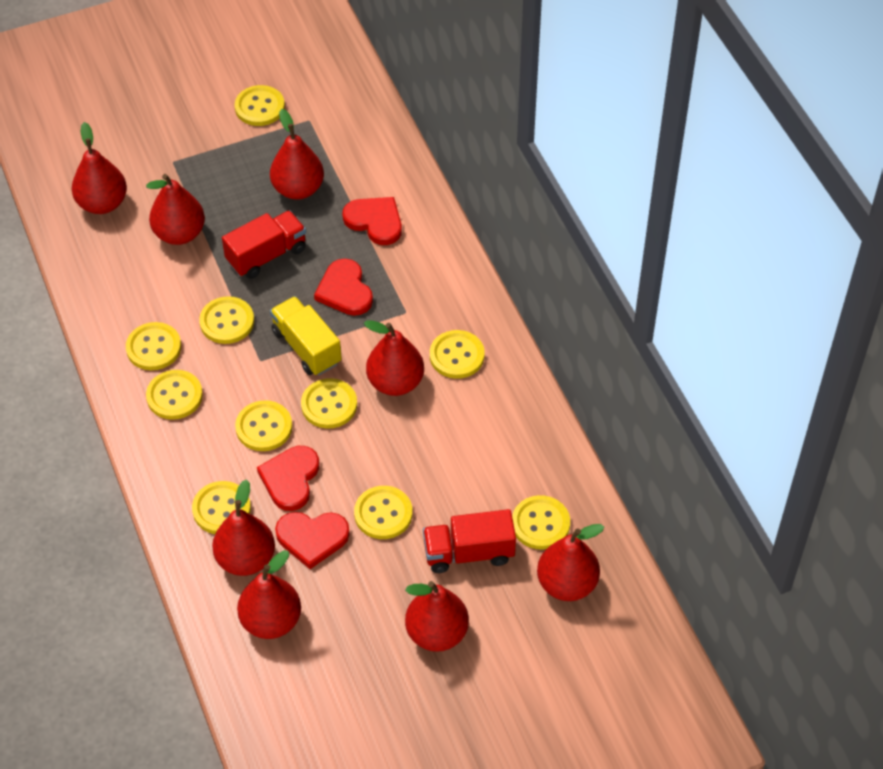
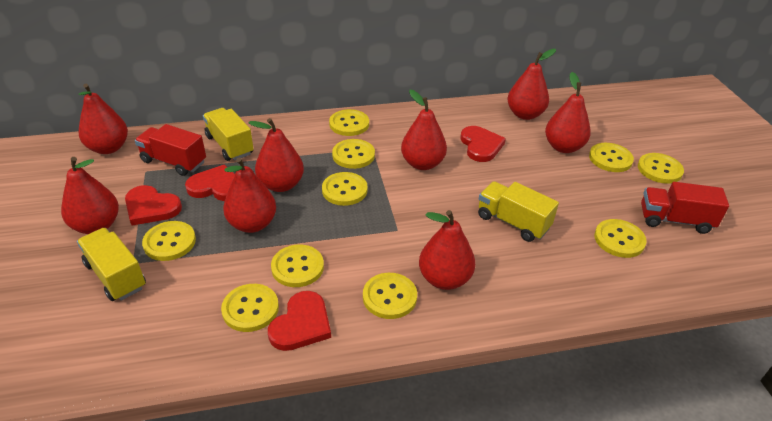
yellow truck: 1 -> 3

